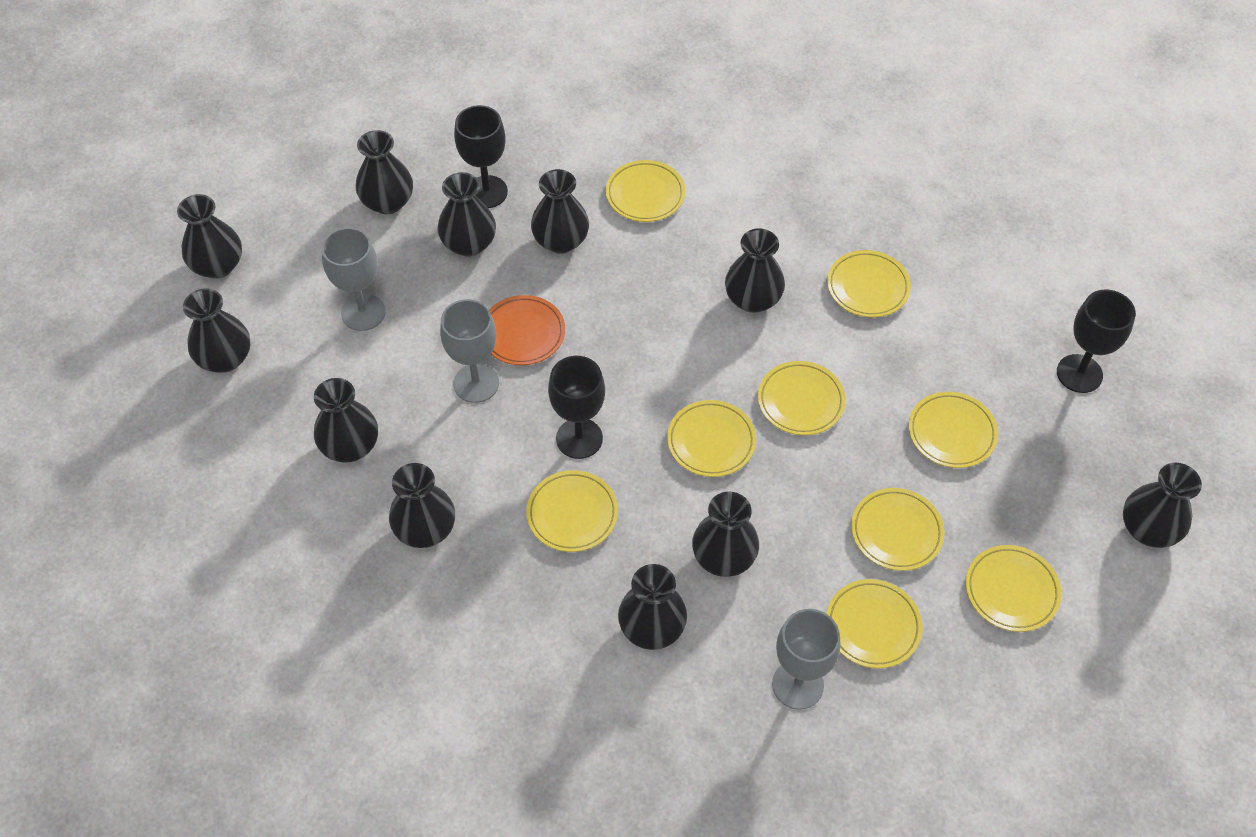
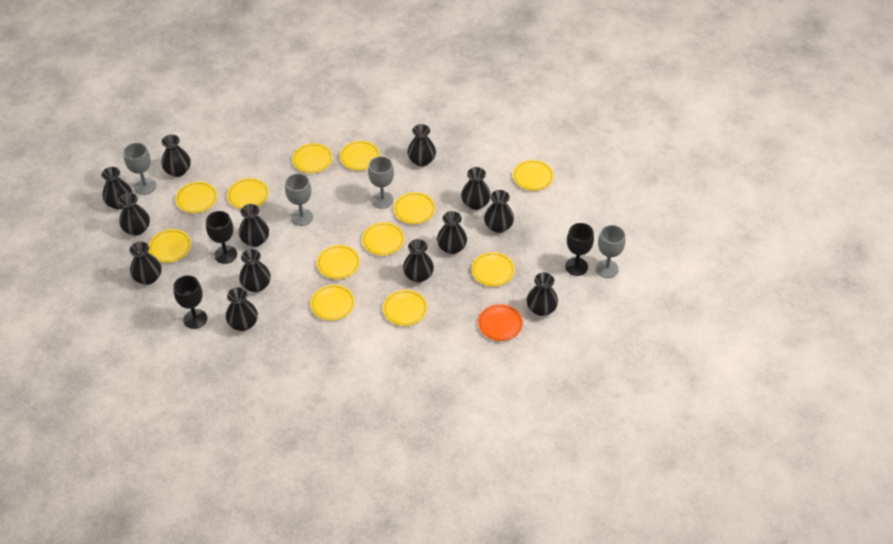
black vase: 11 -> 13
grey goblet: 3 -> 4
yellow plate: 9 -> 12

